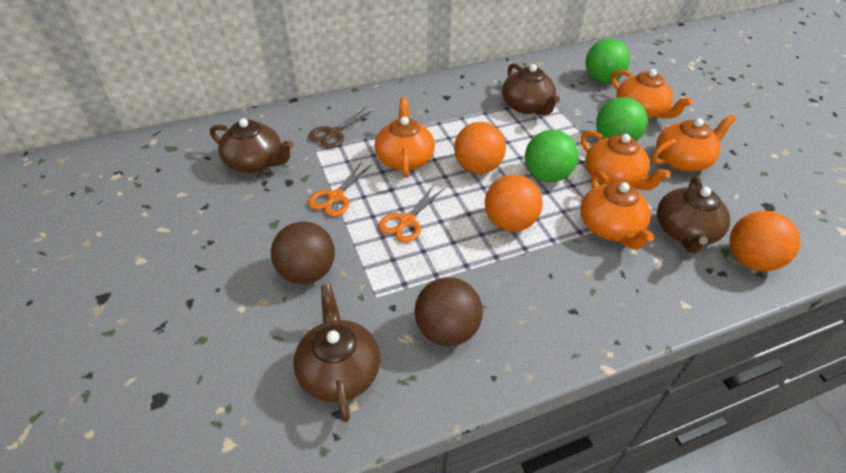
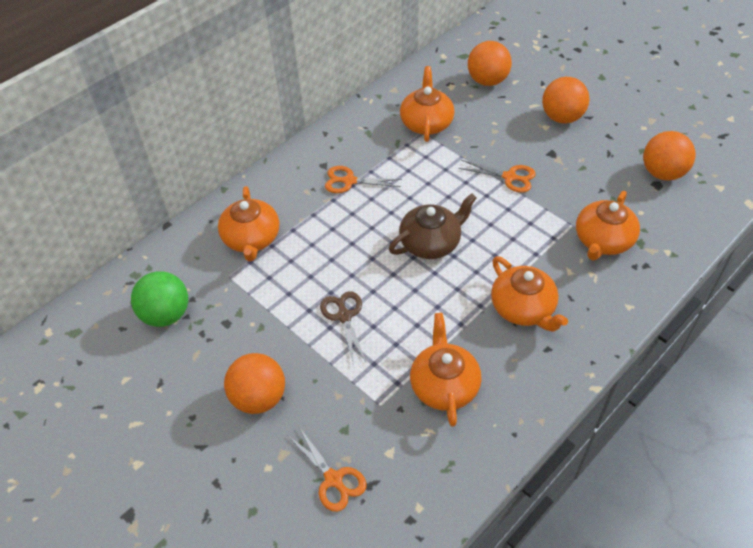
brown ball: 2 -> 0
brown teapot: 4 -> 1
green ball: 3 -> 1
orange ball: 3 -> 4
orange scissors: 2 -> 3

